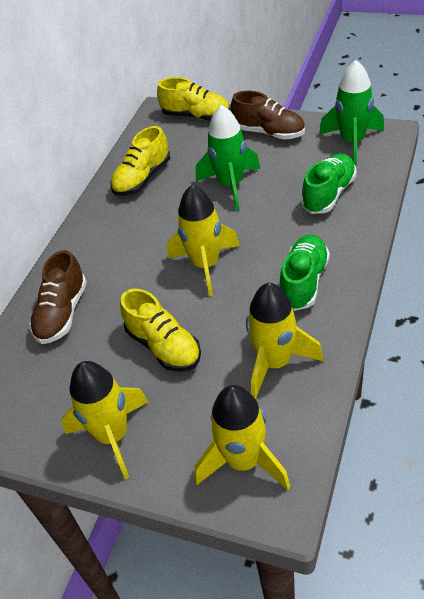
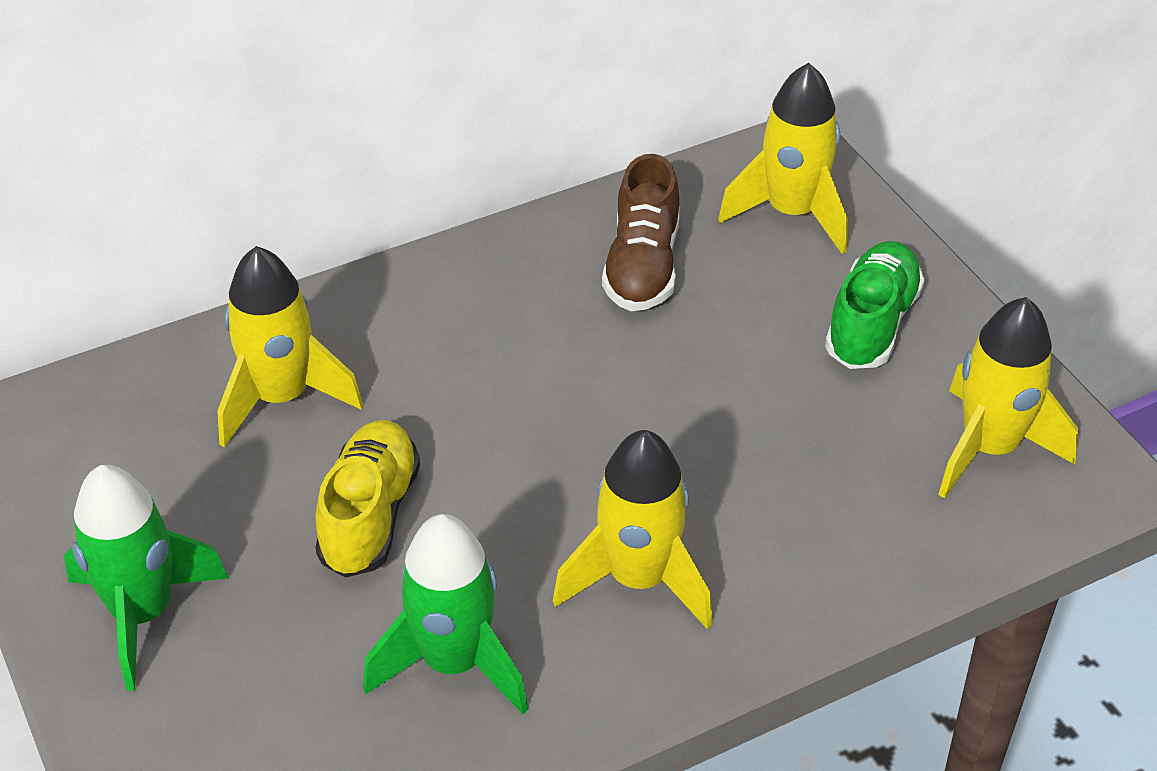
brown shoe: 2 -> 1
green shoe: 2 -> 1
yellow shoe: 3 -> 1

